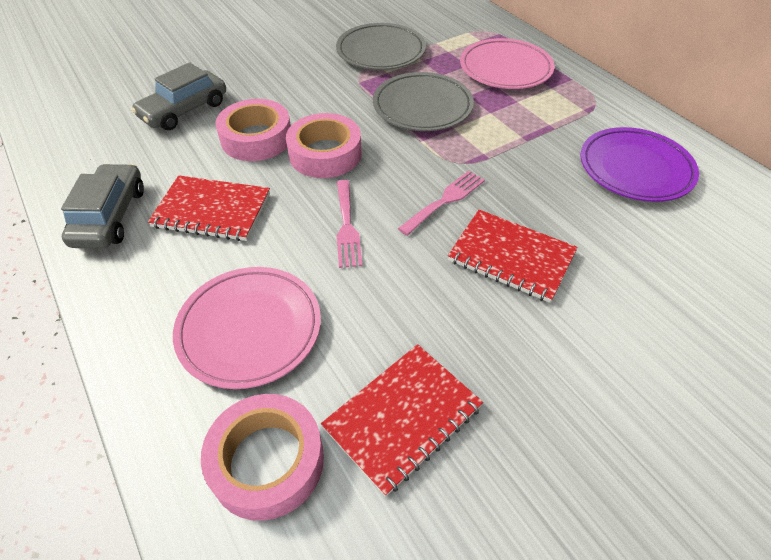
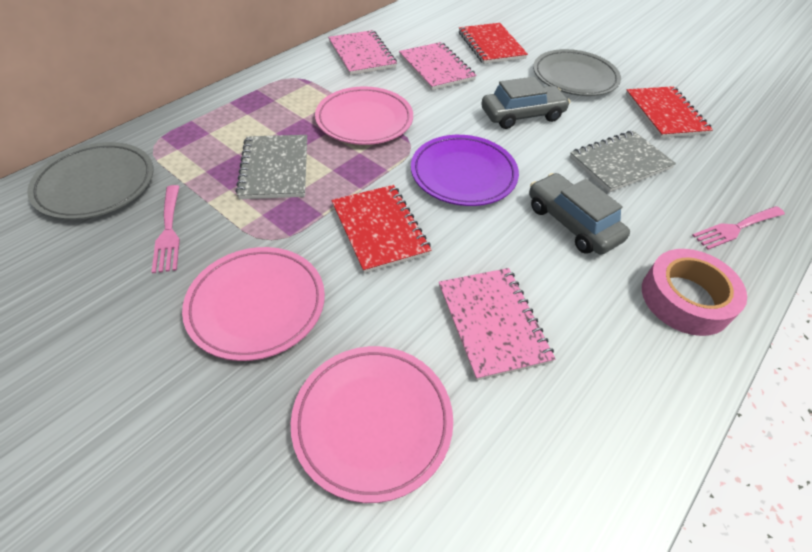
grey notebook: 0 -> 2
pink notebook: 0 -> 3
pink plate: 2 -> 3
pink tape: 3 -> 1

